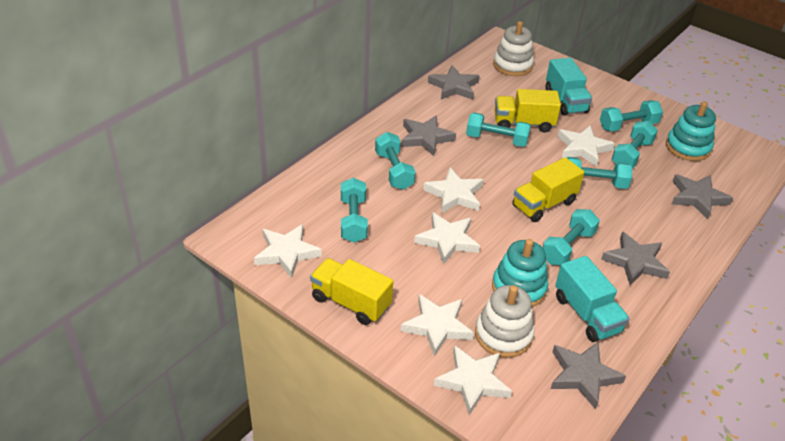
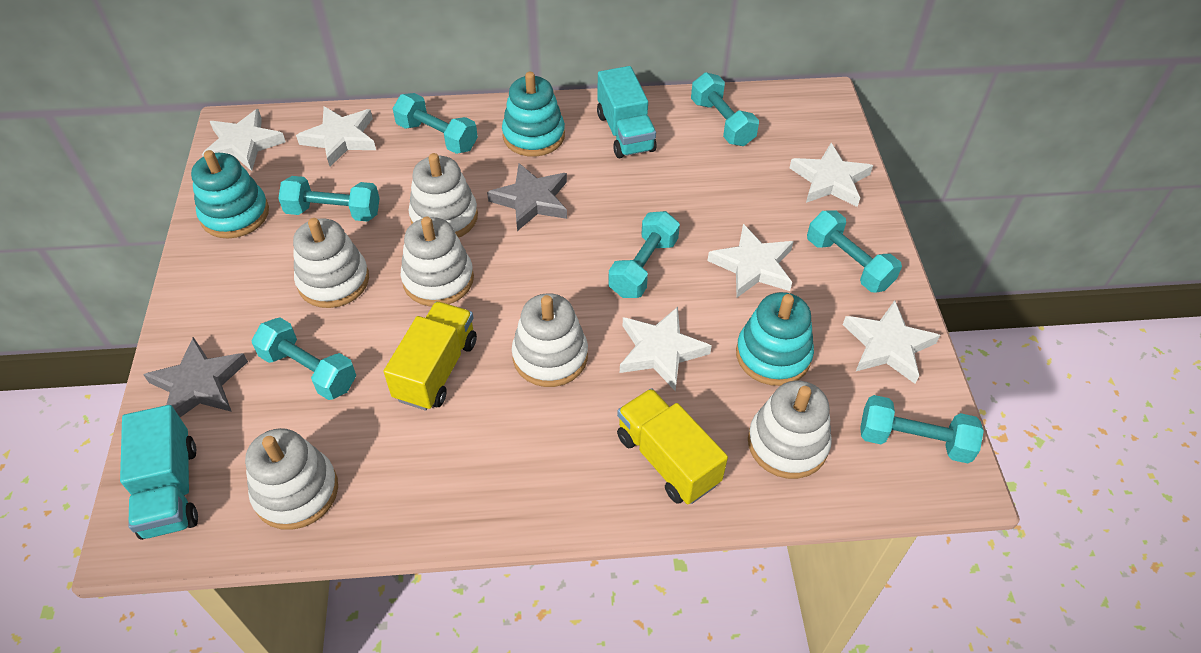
grey star: 5 -> 2
turquoise stacking toy: 2 -> 3
white stacking toy: 2 -> 6
yellow truck: 3 -> 2

